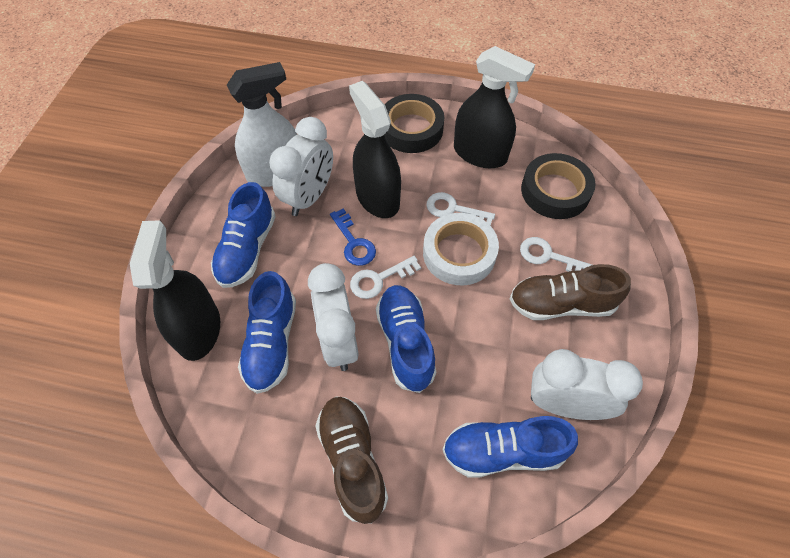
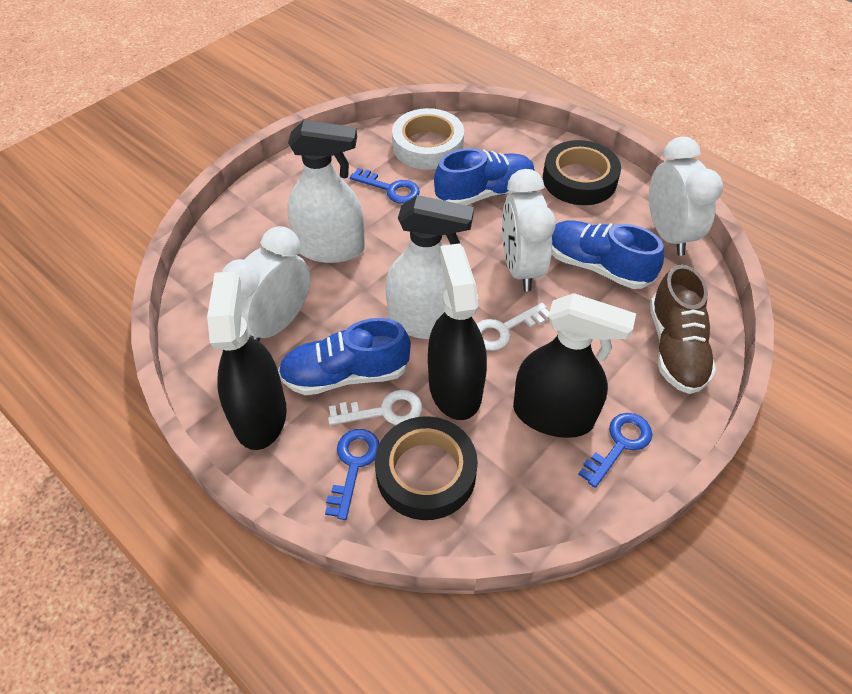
blue key: 1 -> 3
blue shoe: 4 -> 3
brown shoe: 2 -> 1
white key: 3 -> 2
white spray bottle: 1 -> 2

